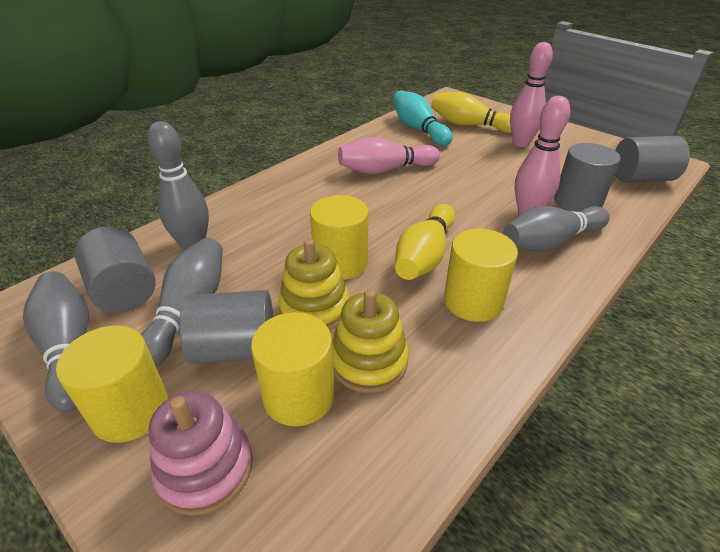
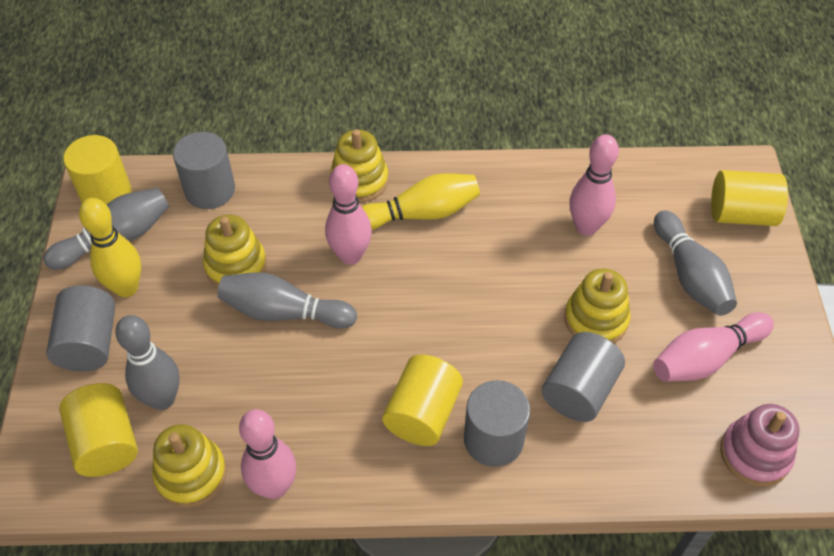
pink bowling pin: 3 -> 4
turquoise bowling pin: 1 -> 0
yellow stacking toy: 2 -> 4

